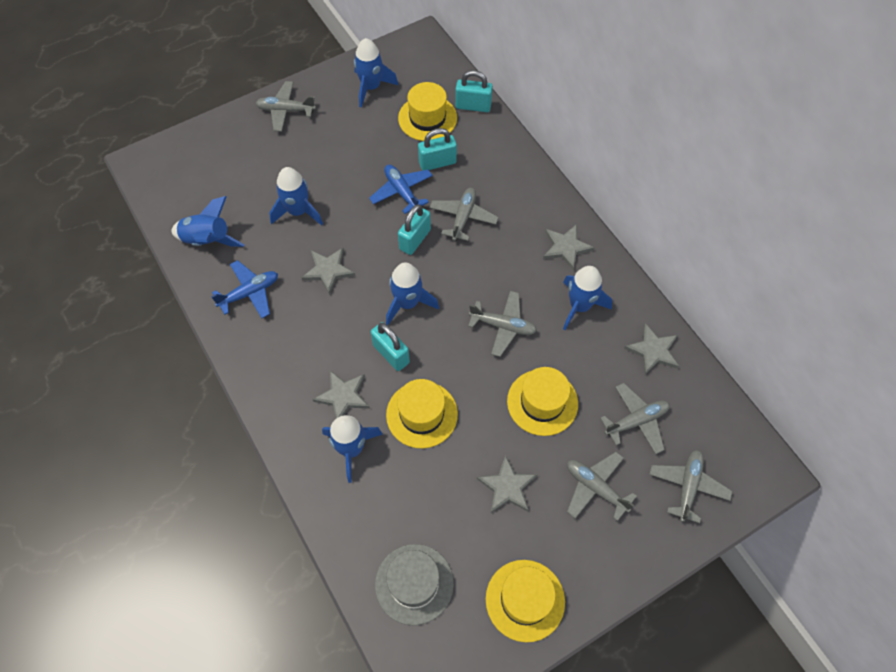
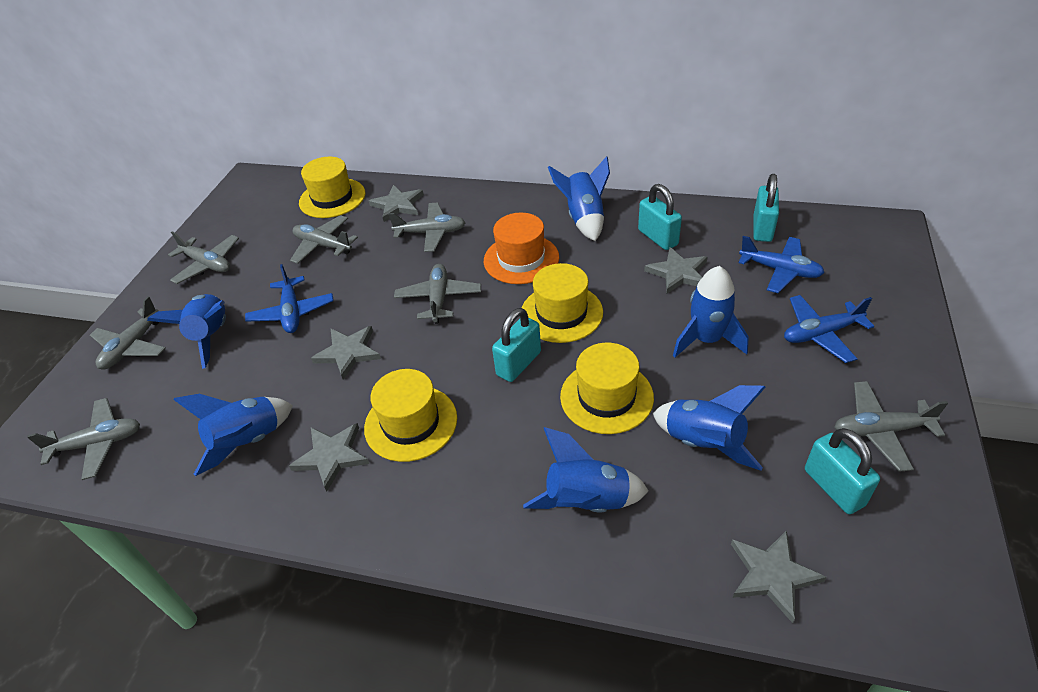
blue plane: 2 -> 3
grey hat: 1 -> 0
grey plane: 6 -> 7
orange hat: 0 -> 1

